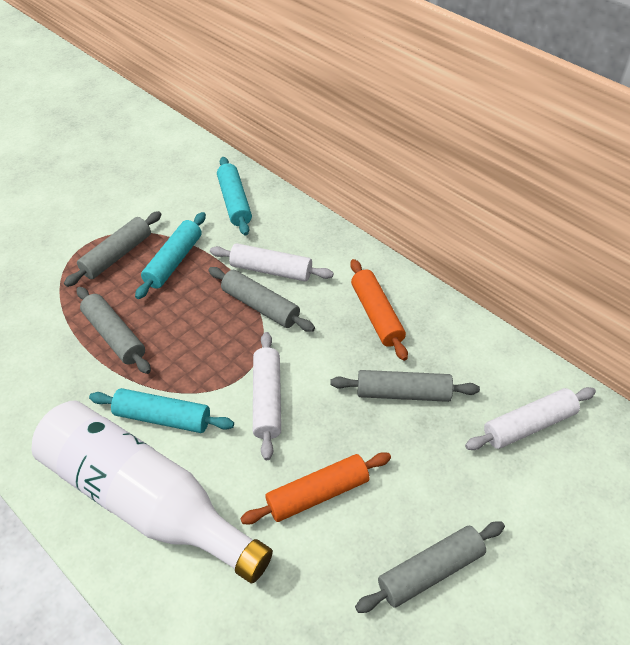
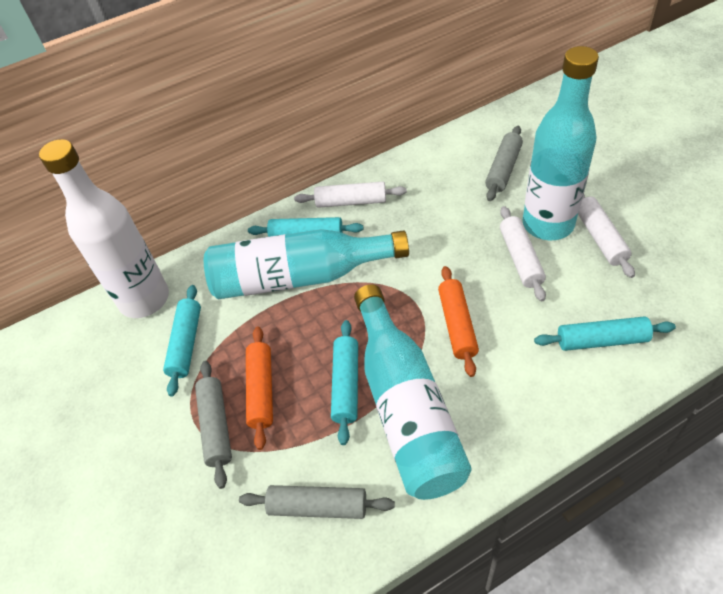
grey rolling pin: 5 -> 3
turquoise bottle: 0 -> 3
turquoise rolling pin: 3 -> 4

